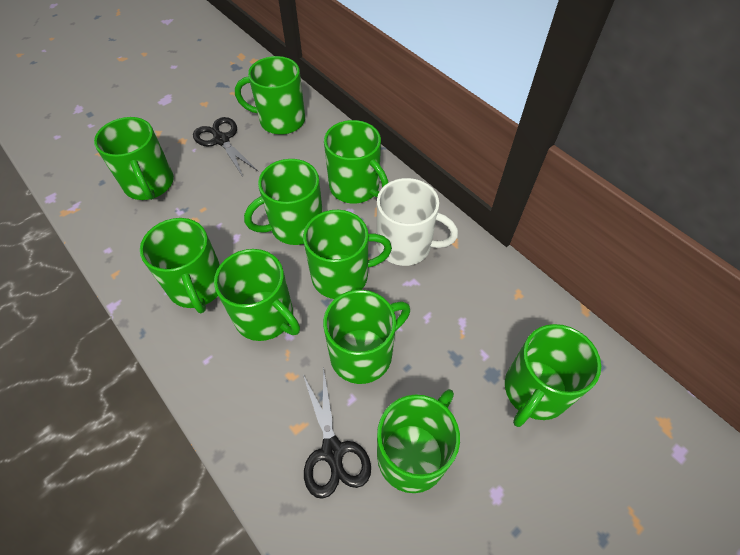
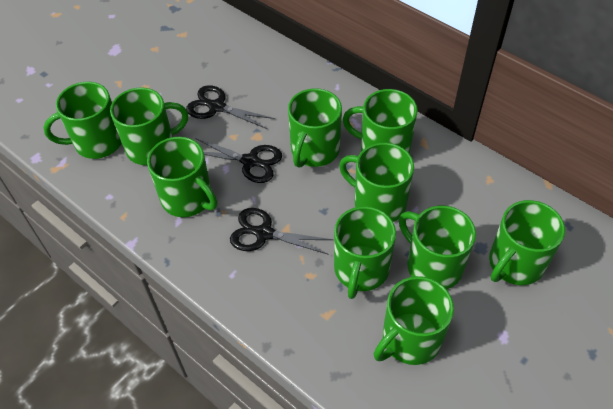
black scissors: 2 -> 3
white mug: 1 -> 0

